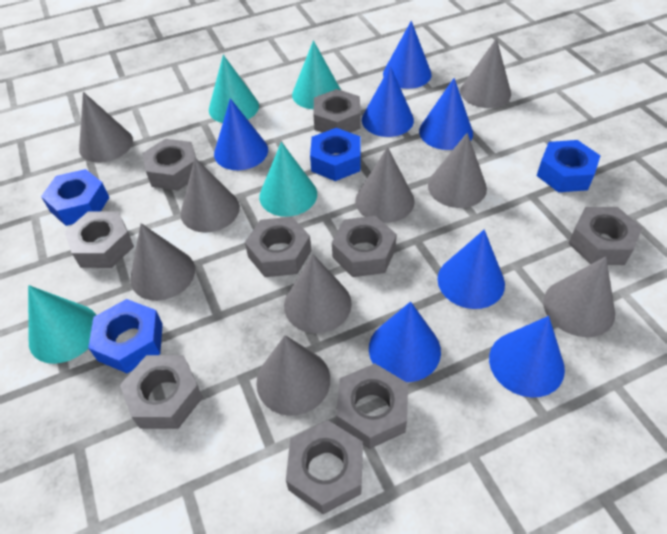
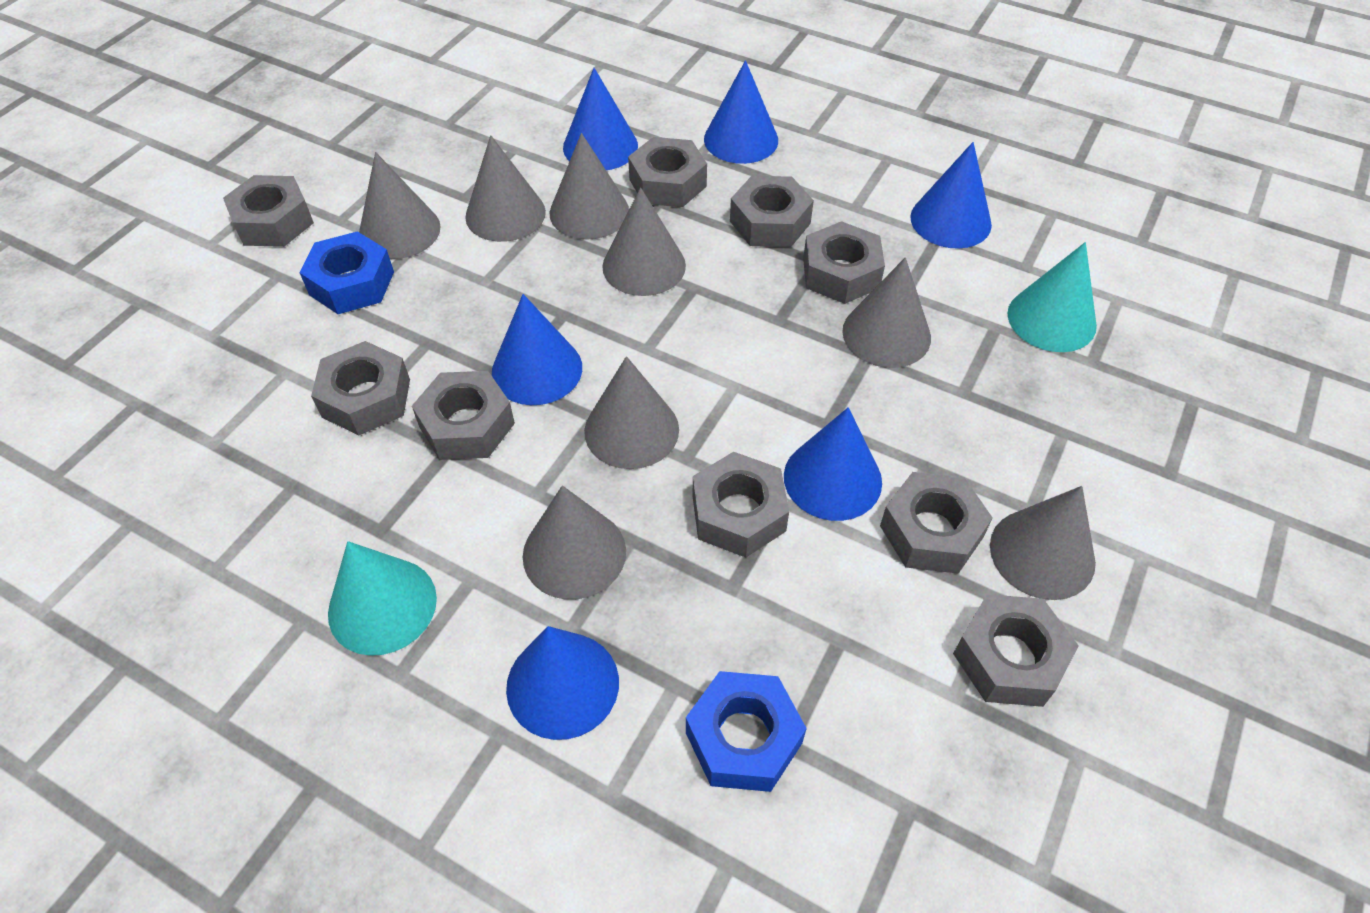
blue cone: 7 -> 6
blue nut: 4 -> 2
grey cone: 9 -> 8
turquoise cone: 4 -> 2

